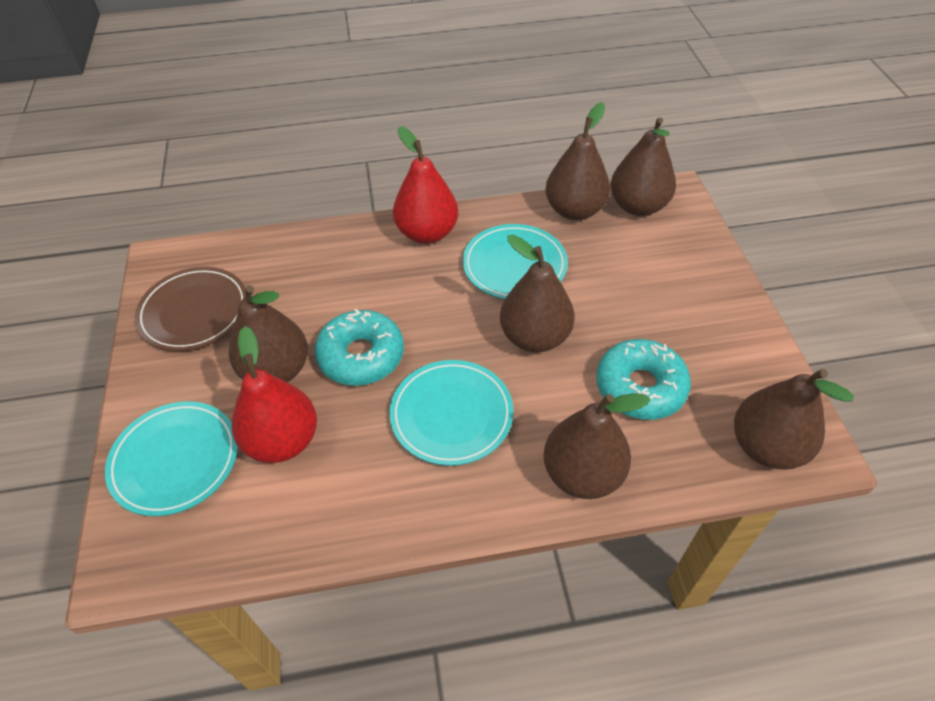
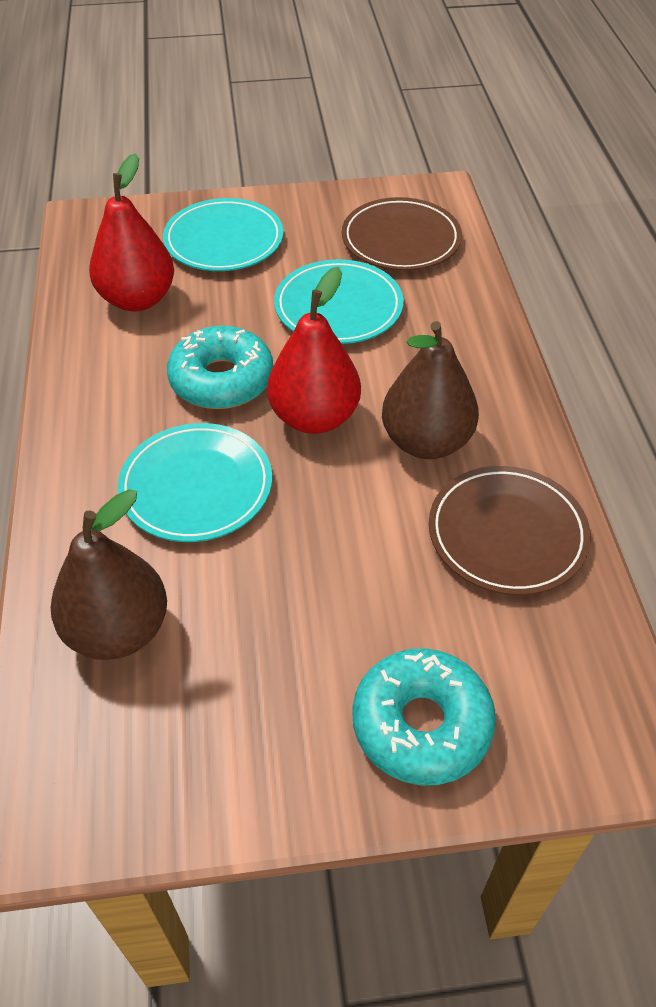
brown pear: 6 -> 2
brown plate: 1 -> 2

